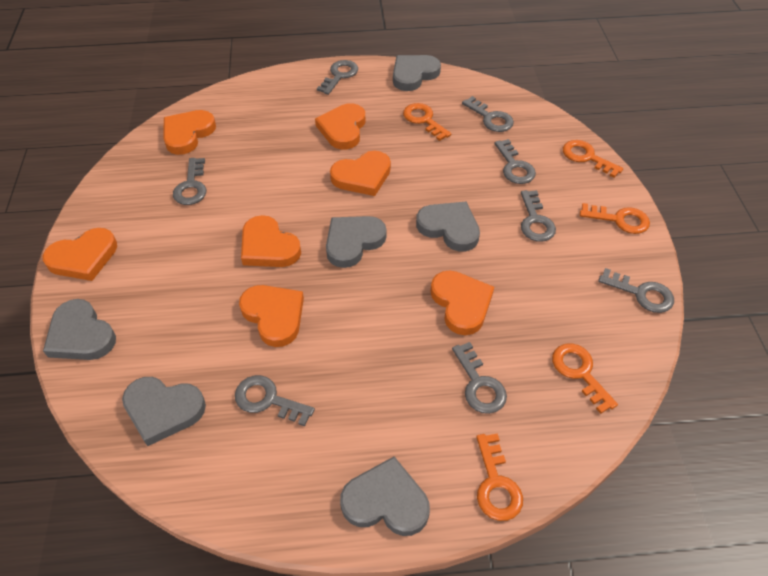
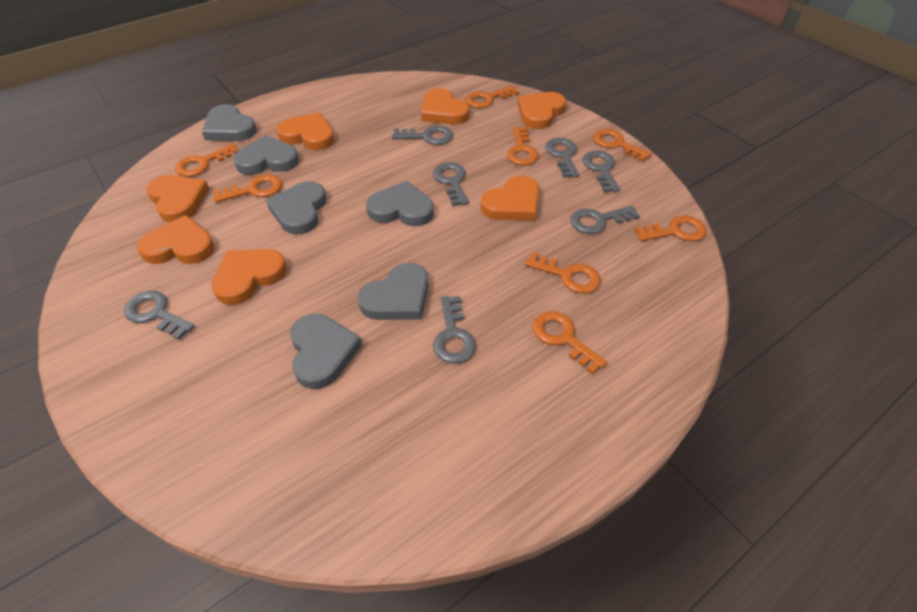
grey key: 8 -> 7
orange key: 5 -> 8

